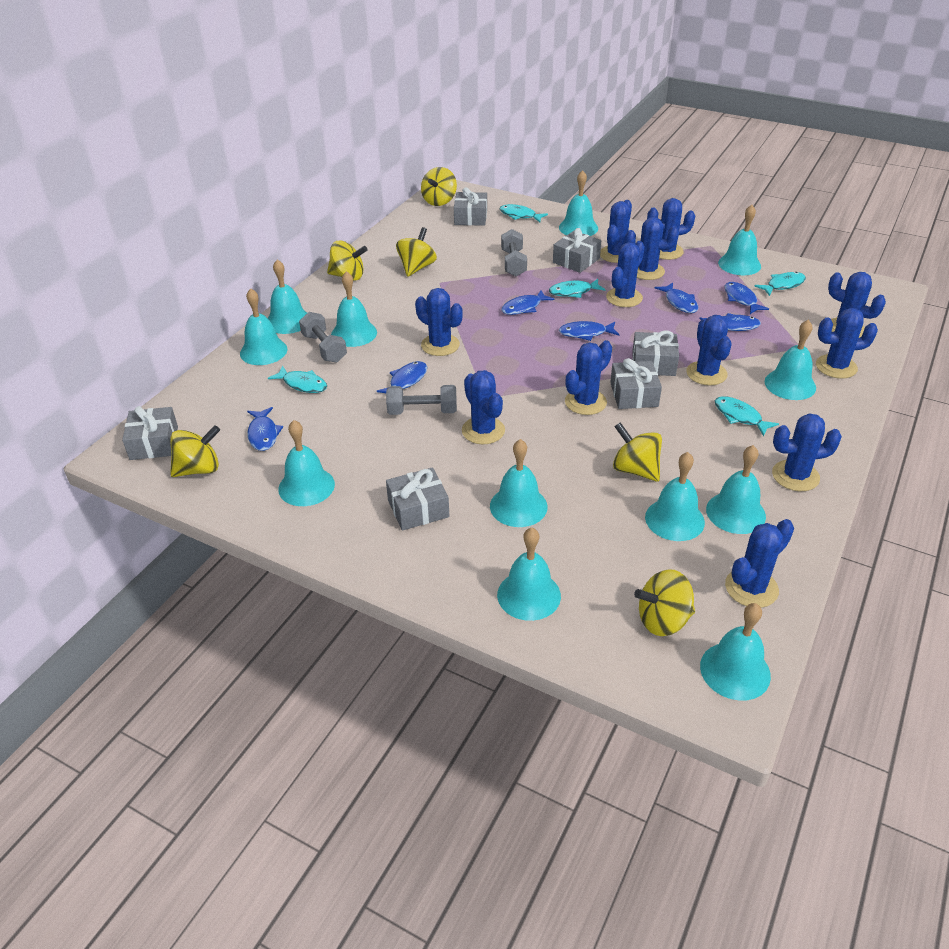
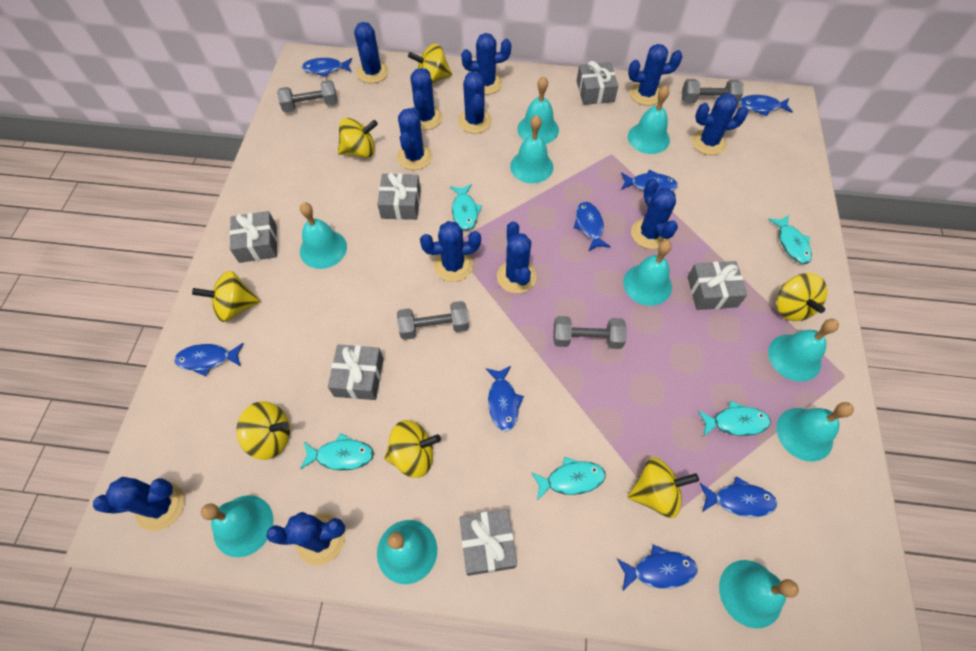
blue fish: 7 -> 8
grey dumbbell: 3 -> 4
turquoise bell: 12 -> 10
yellow spinning top: 6 -> 7

